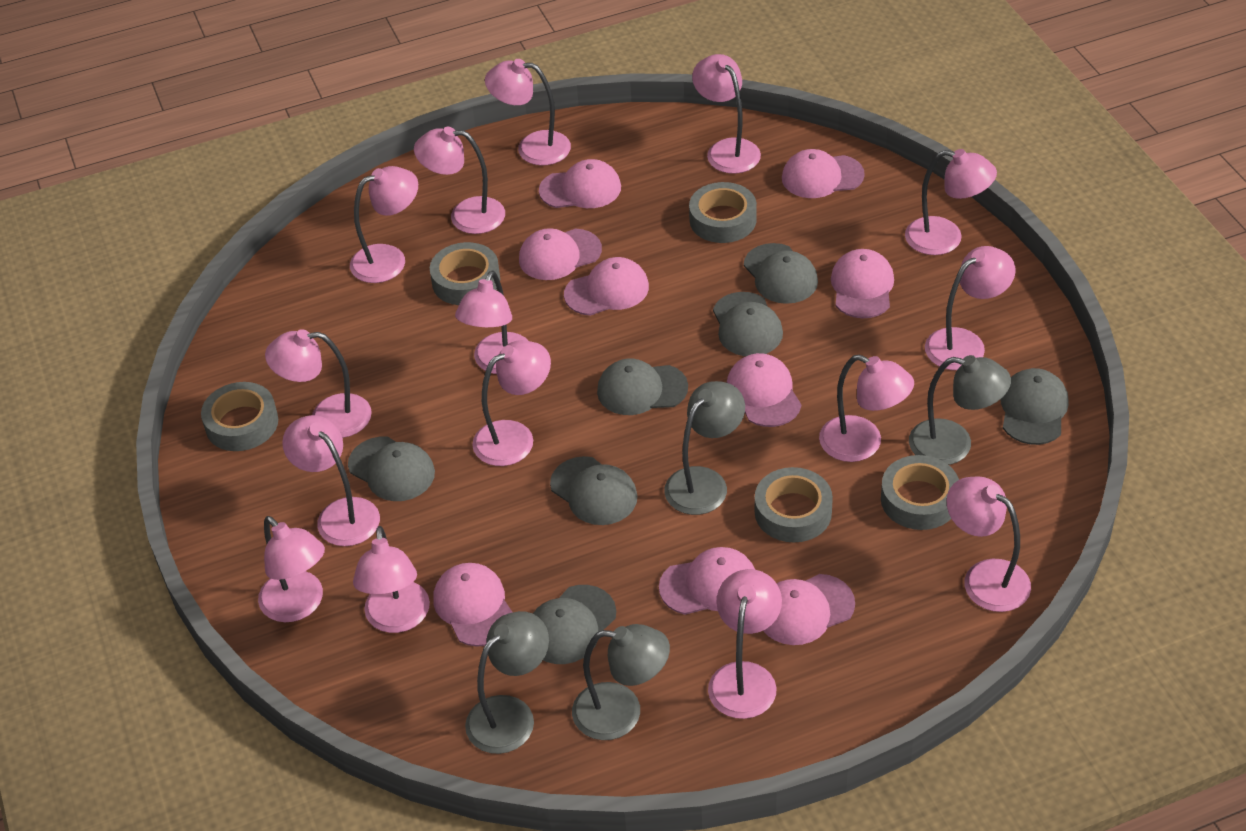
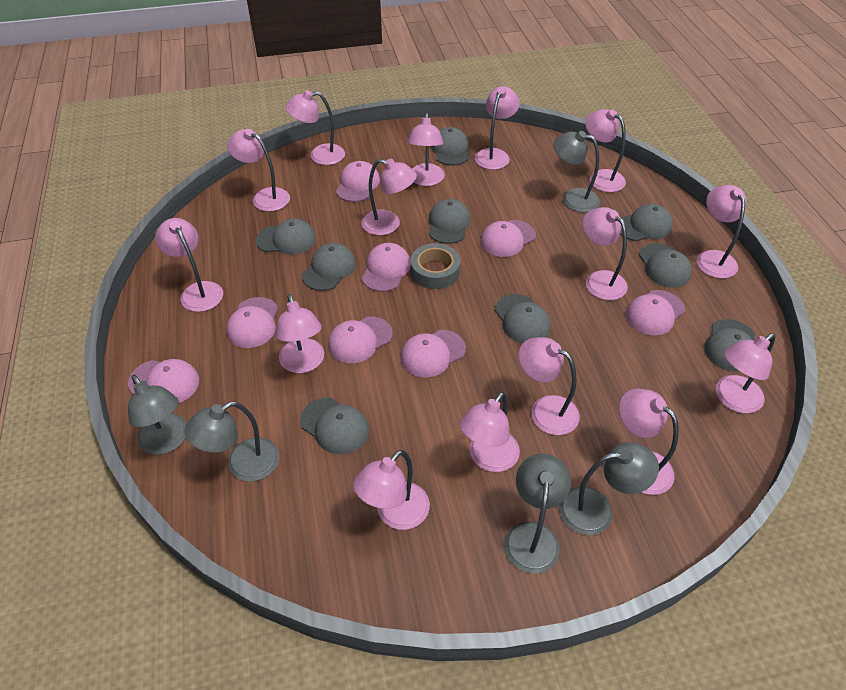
grey cap: 7 -> 9
grey lamp: 4 -> 5
grey tape: 5 -> 1
pink cap: 9 -> 8

